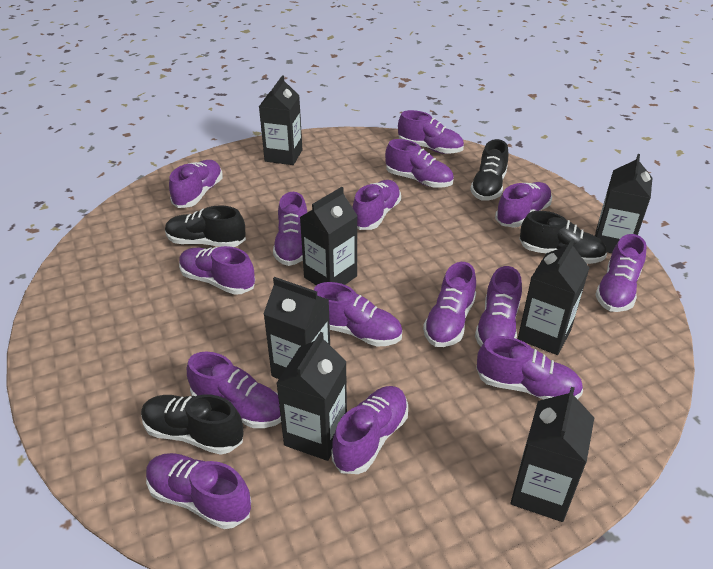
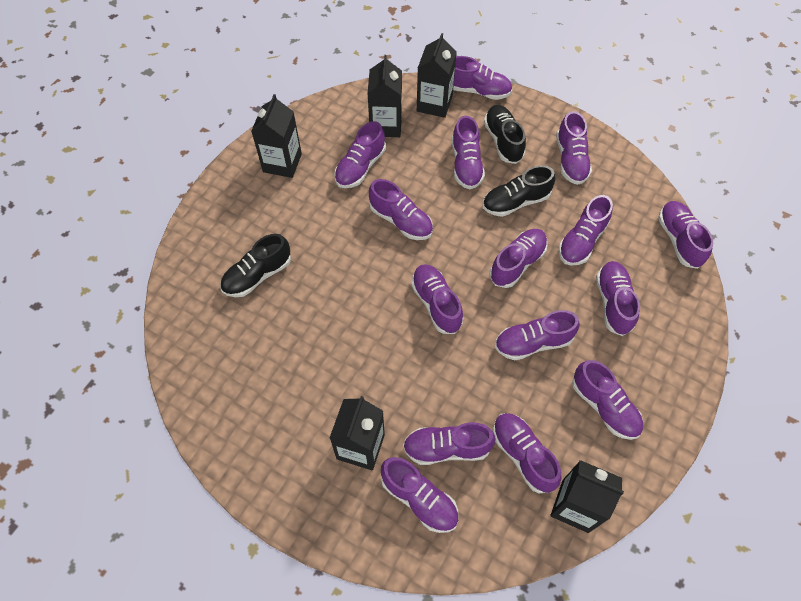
black carton: 7 -> 5
black shoe: 4 -> 3

